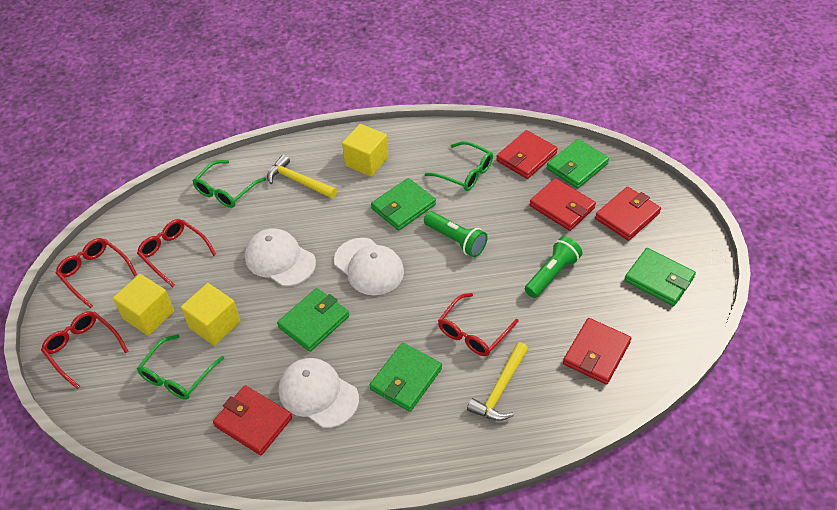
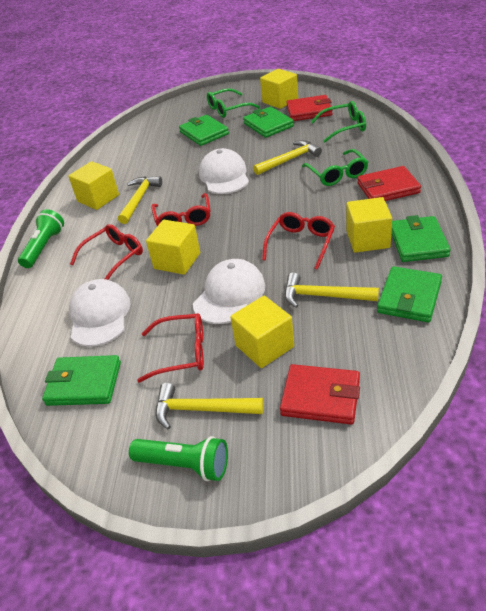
red wallet: 5 -> 3
yellow cube: 3 -> 5
yellow hammer: 2 -> 4

